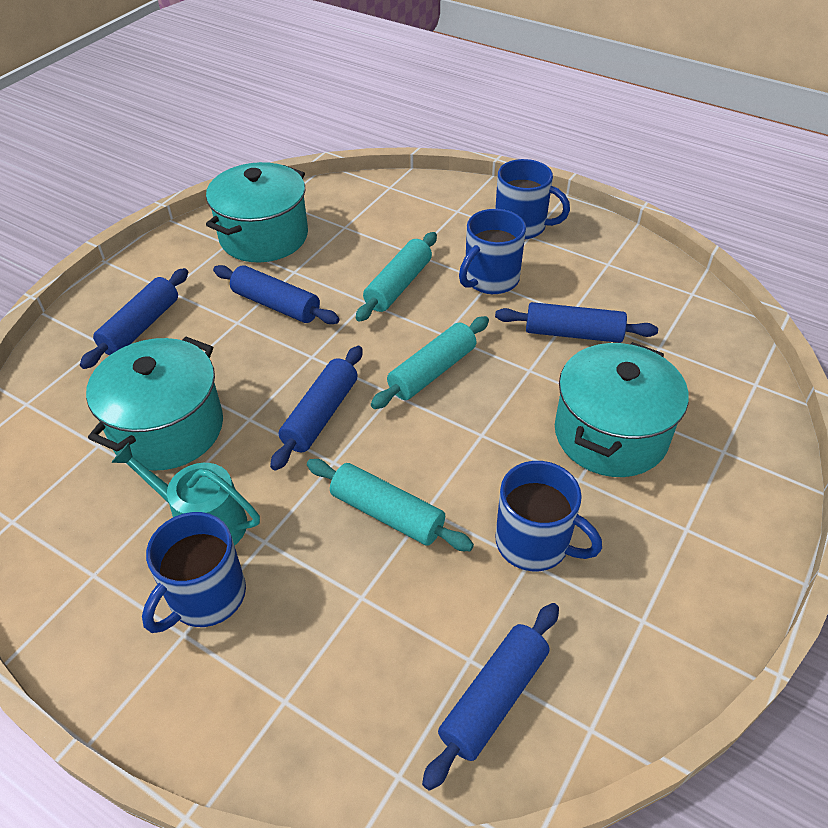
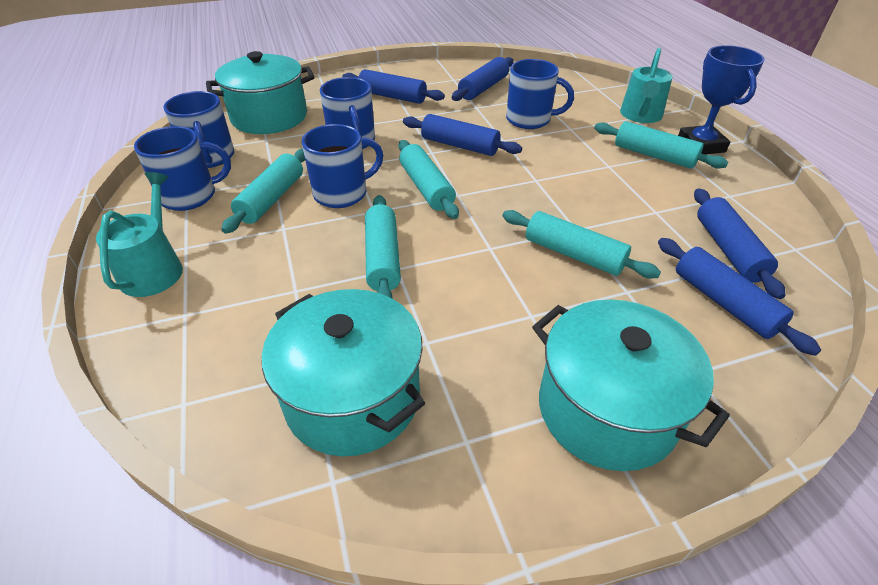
blue mug: 4 -> 5
blue trophy: 0 -> 1
turquoise rolling pin: 3 -> 5
turquoise watering can: 1 -> 2

